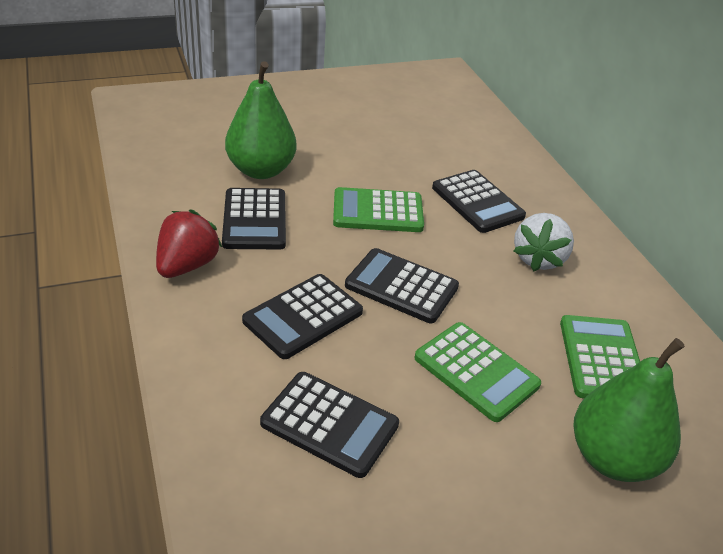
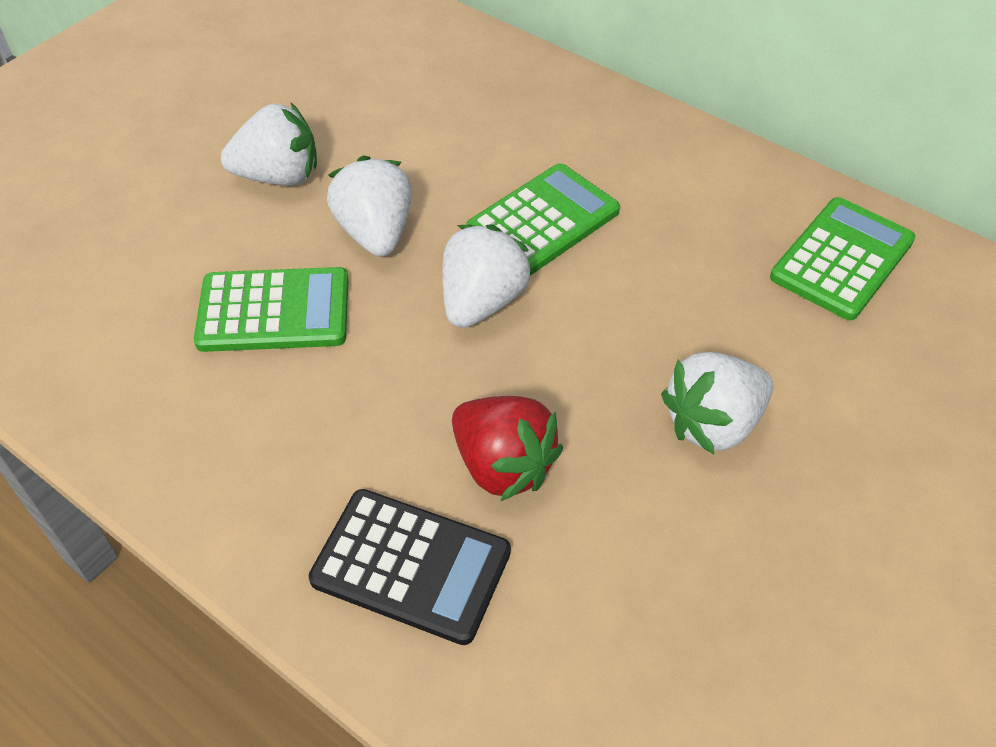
black calculator: 5 -> 1
green pear: 2 -> 0
white strawberry: 1 -> 4

